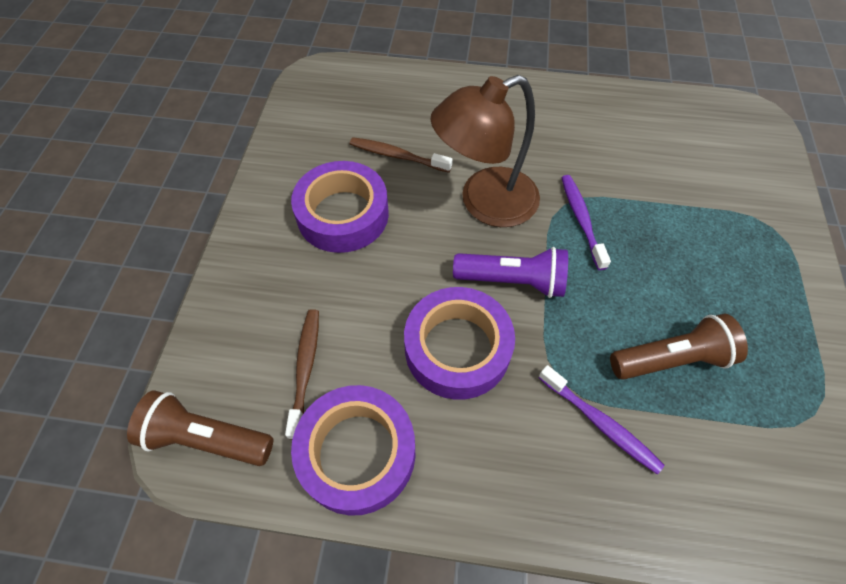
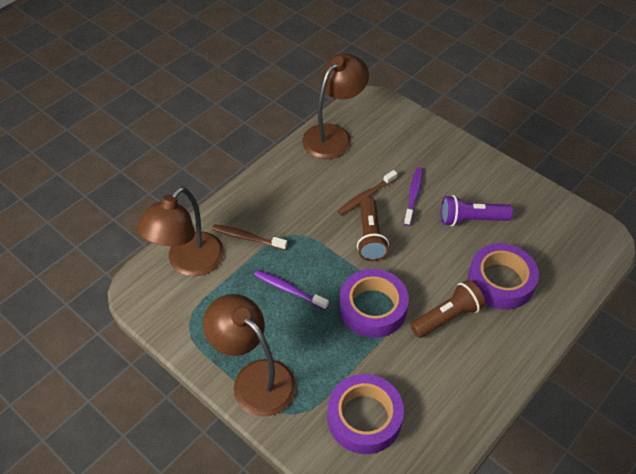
brown lamp: 1 -> 3

